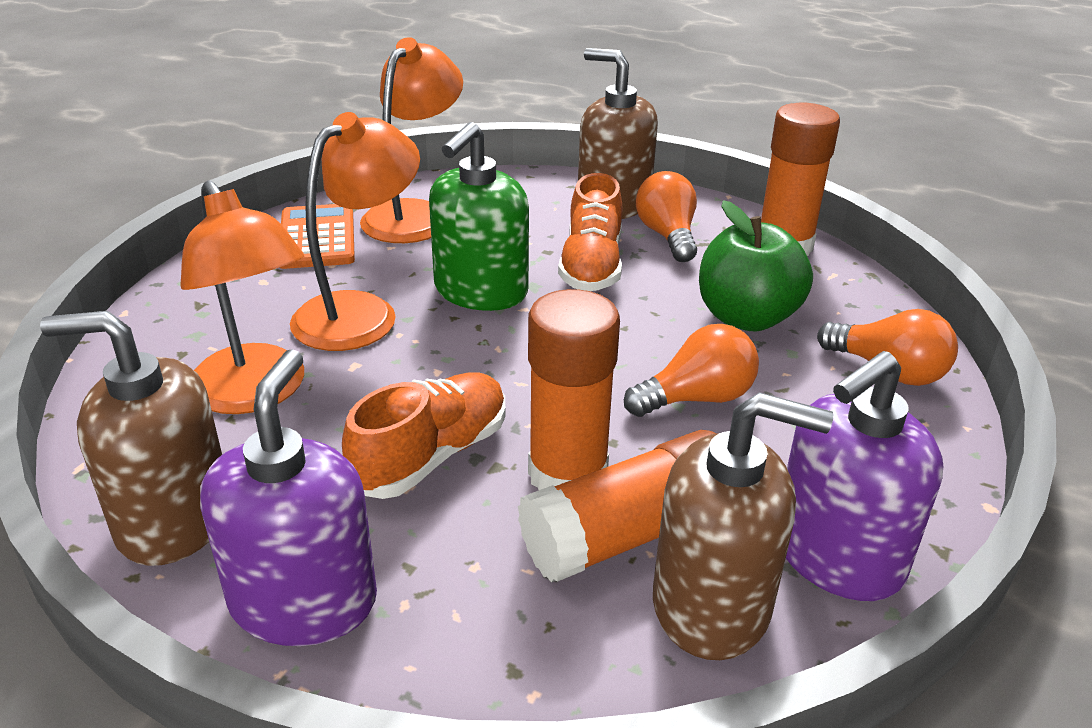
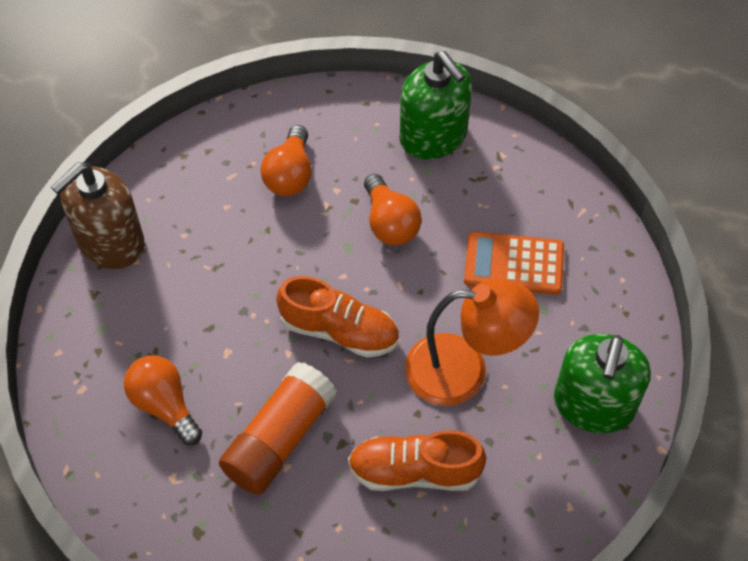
brown soap dispenser: 3 -> 1
green apple: 1 -> 0
green soap dispenser: 1 -> 2
orange glue stick: 3 -> 1
orange lamp: 3 -> 1
purple soap dispenser: 2 -> 0

